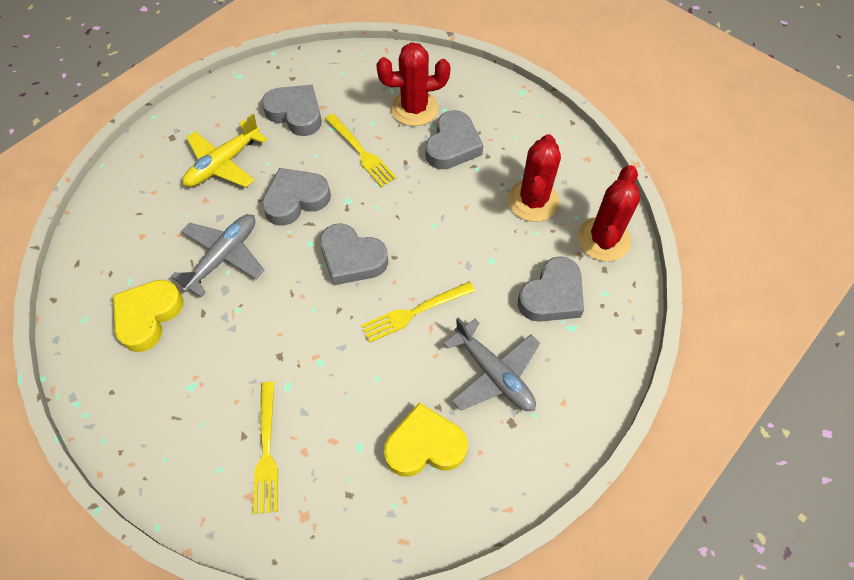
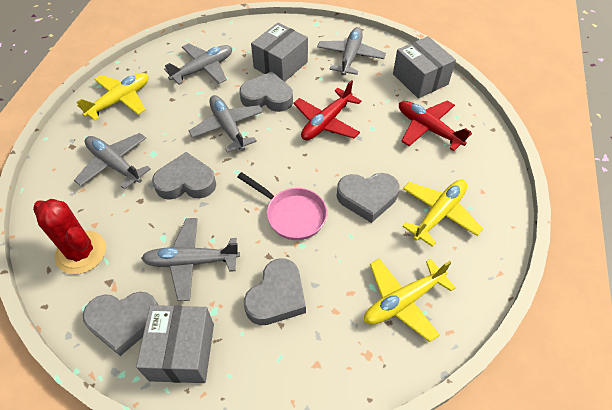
grey box: 0 -> 3
grey plane: 2 -> 5
pink pan: 0 -> 1
red cactus: 3 -> 1
red plane: 0 -> 2
yellow fork: 3 -> 0
yellow heart: 2 -> 0
yellow plane: 1 -> 3

